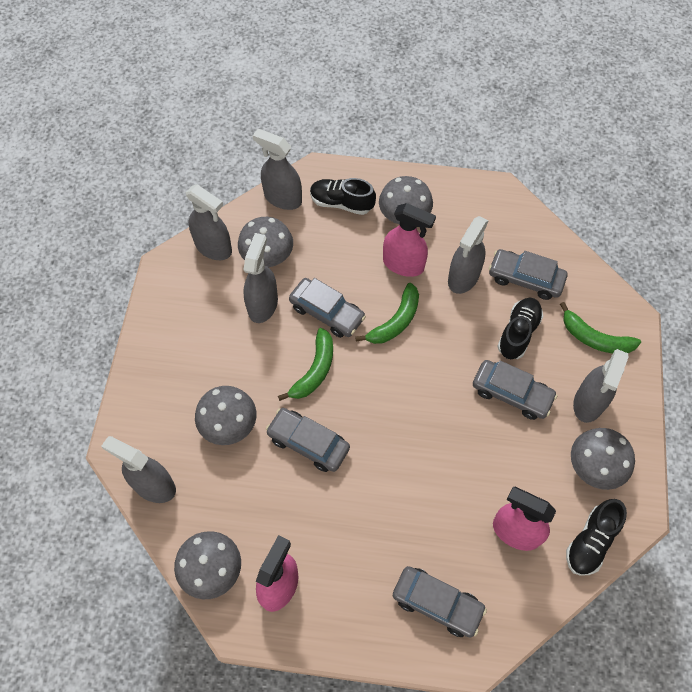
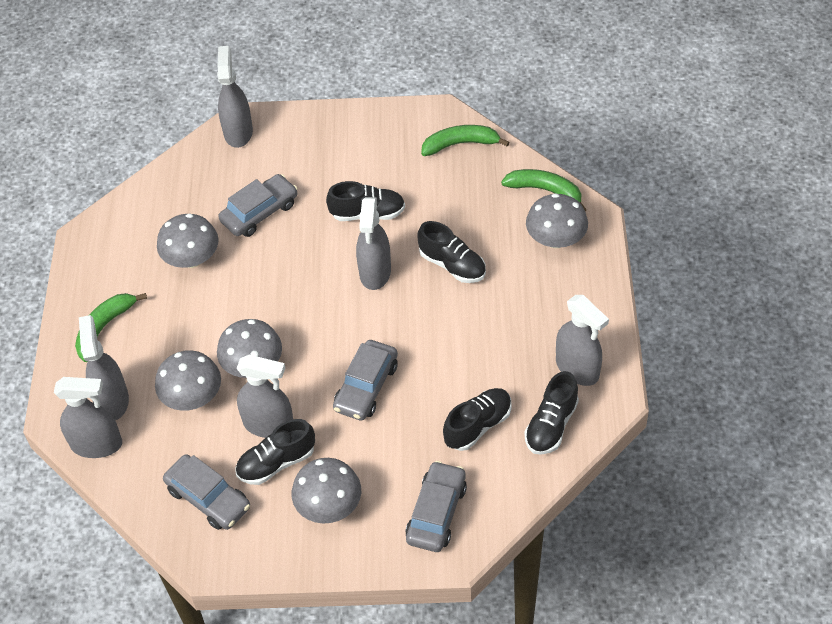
black shoe: 3 -> 5
grey car: 5 -> 4
pink spray bottle: 3 -> 0

